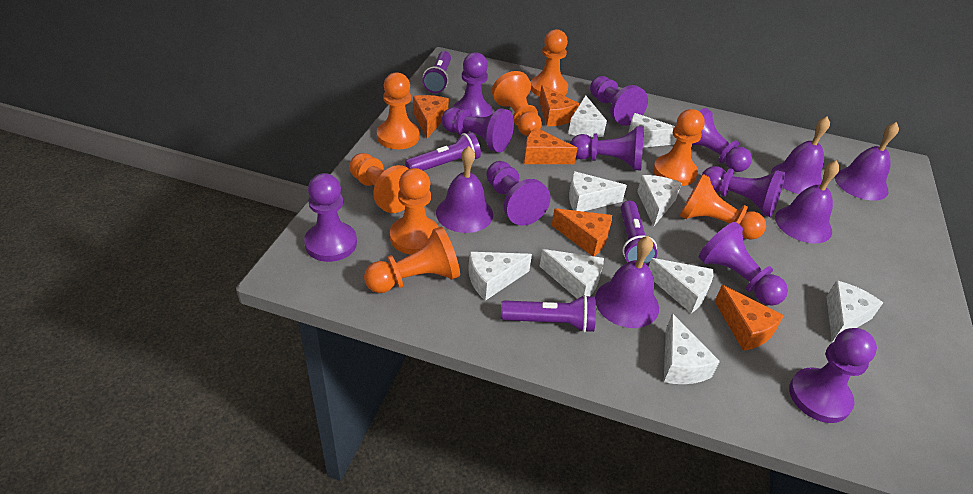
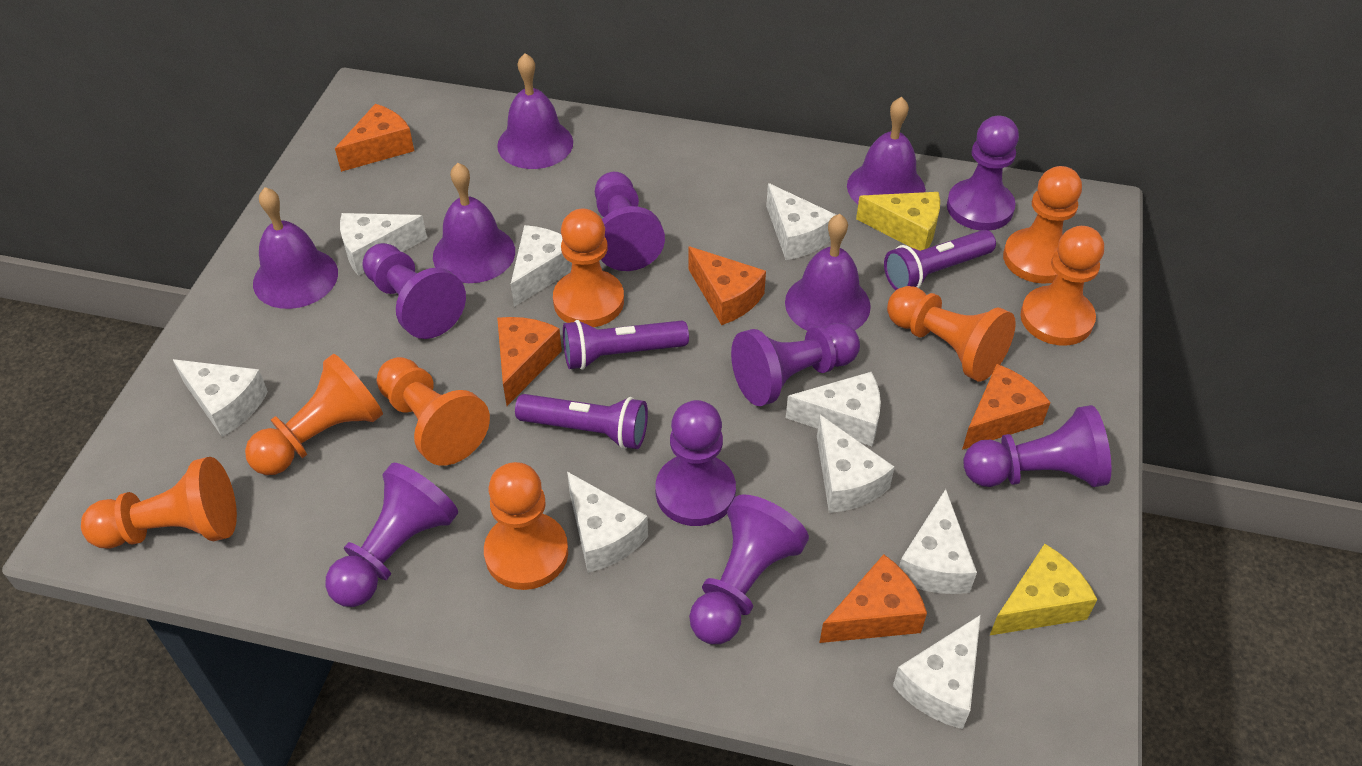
purple flashlight: 4 -> 3
purple pawn: 10 -> 8
yellow cheese: 0 -> 2

